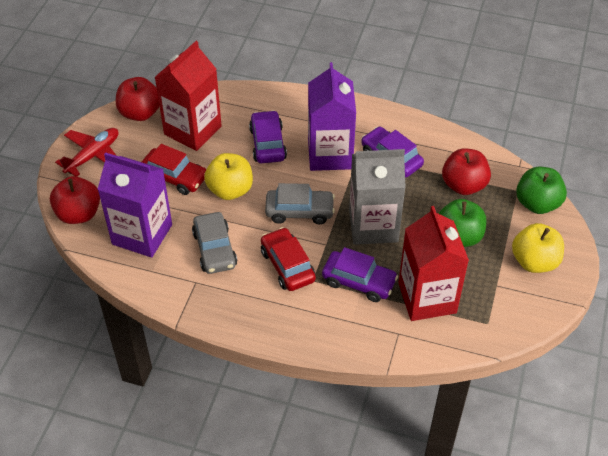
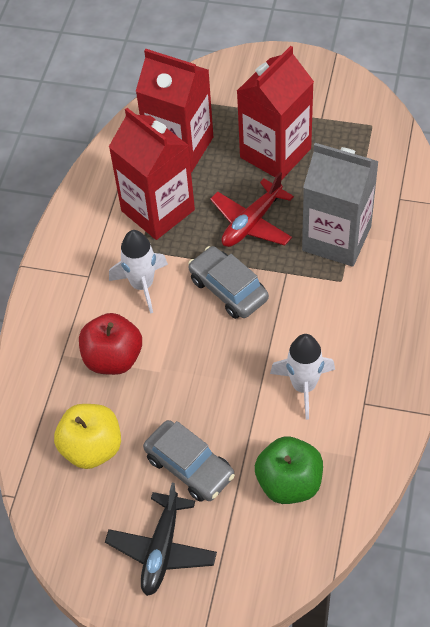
black plane: 0 -> 1
green apple: 2 -> 1
purple car: 3 -> 0
purple carton: 2 -> 0
red apple: 3 -> 1
red car: 2 -> 0
red carton: 2 -> 3
white rocket: 0 -> 2
yellow apple: 2 -> 1

